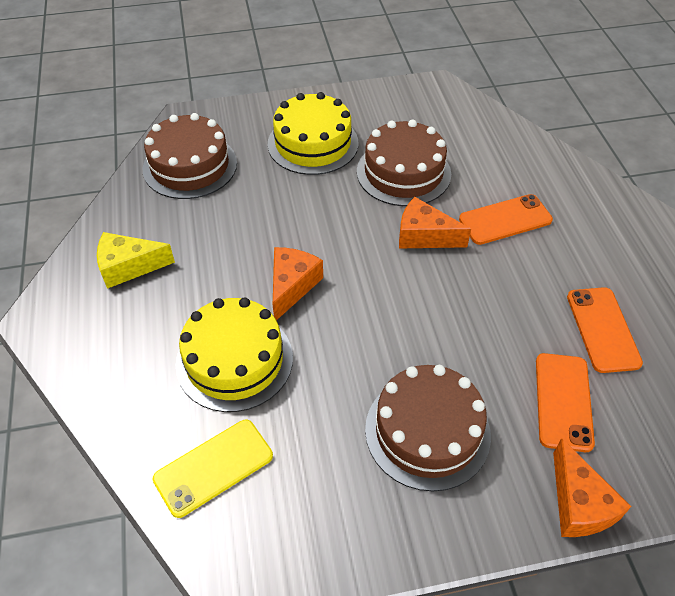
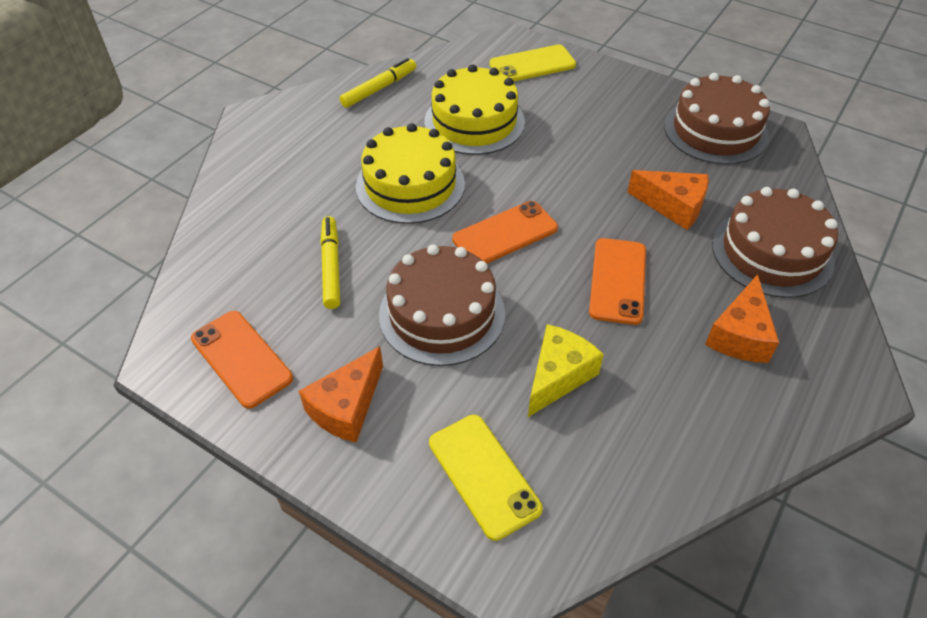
yellow marker: 0 -> 2
yellow phone: 1 -> 2

